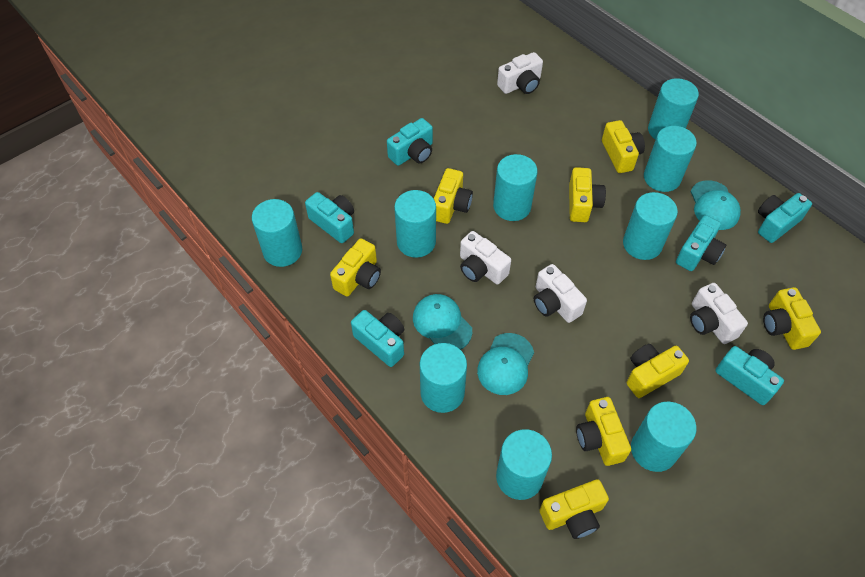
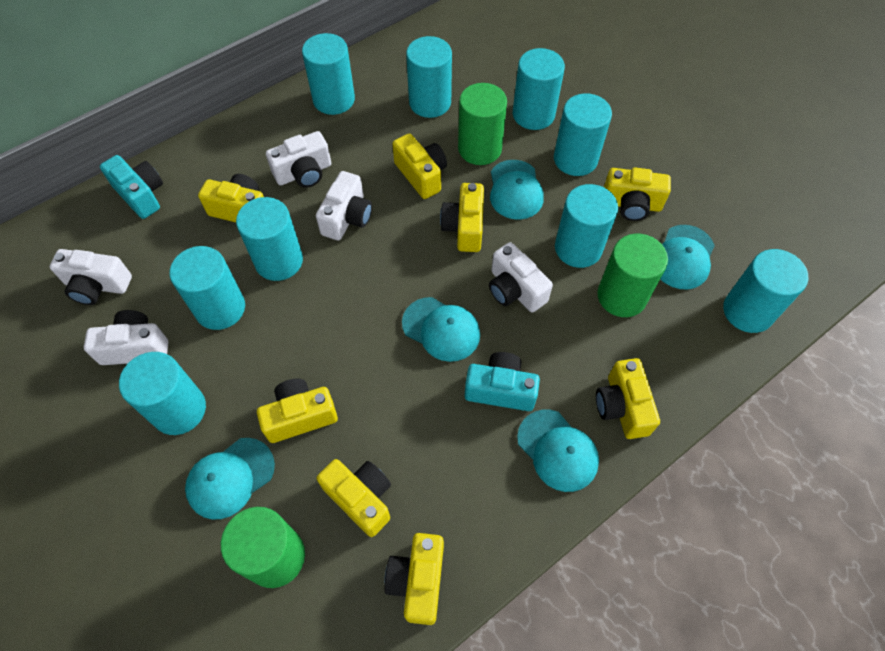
green cylinder: 0 -> 3
turquoise camera: 6 -> 2
turquoise cap: 3 -> 5
white camera: 4 -> 5

